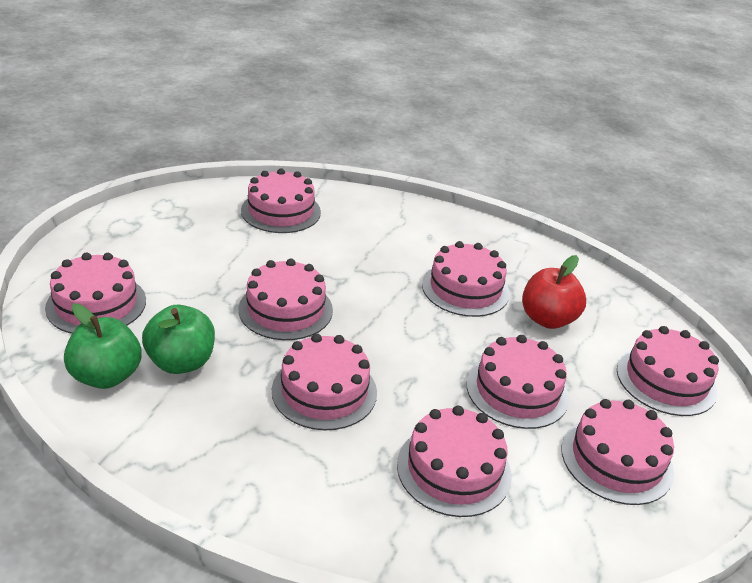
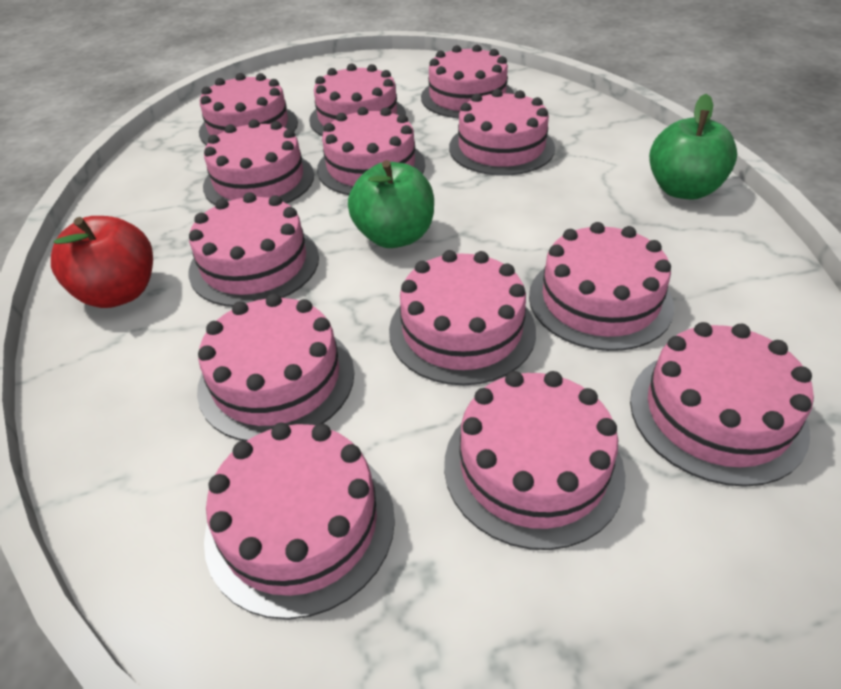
pink cake: 9 -> 13

